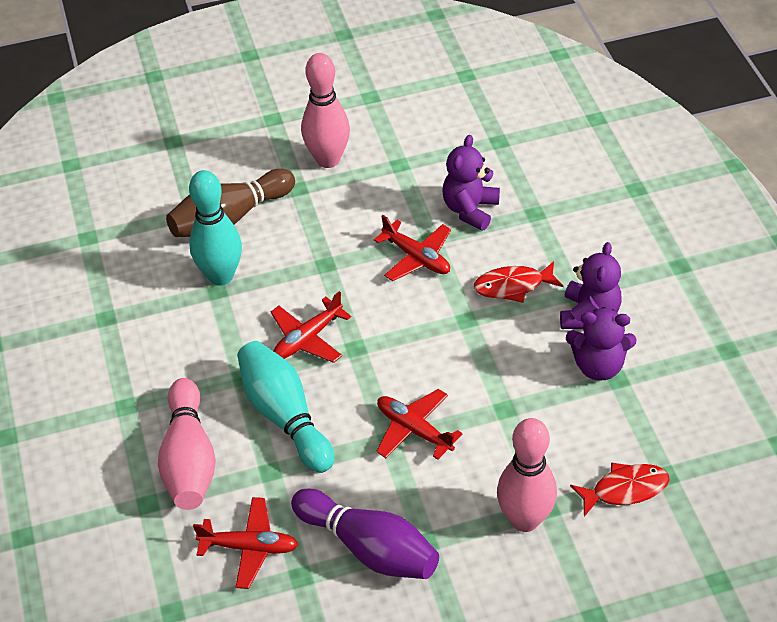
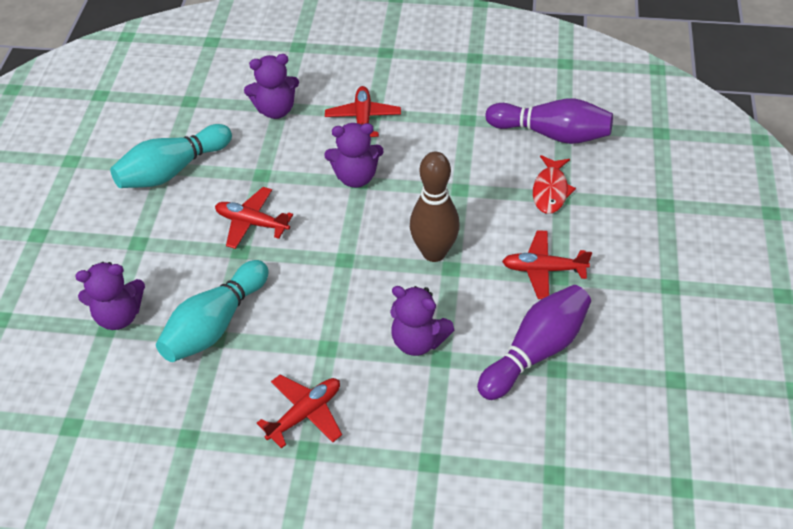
pink bowling pin: 3 -> 0
purple bowling pin: 1 -> 2
purple teddy bear: 3 -> 4
red fish: 2 -> 1

